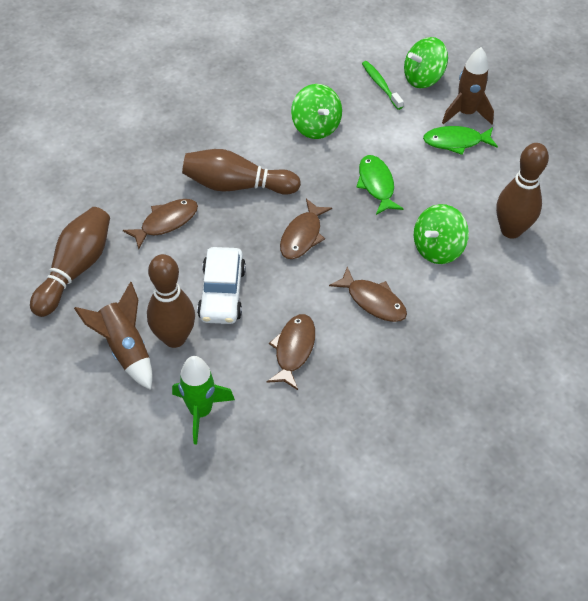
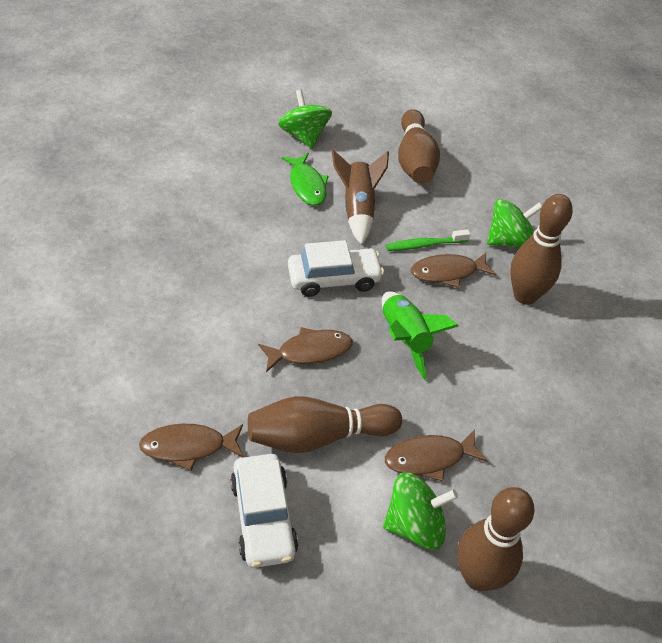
brown rocket: 2 -> 1
green fish: 2 -> 1
white car: 1 -> 2

